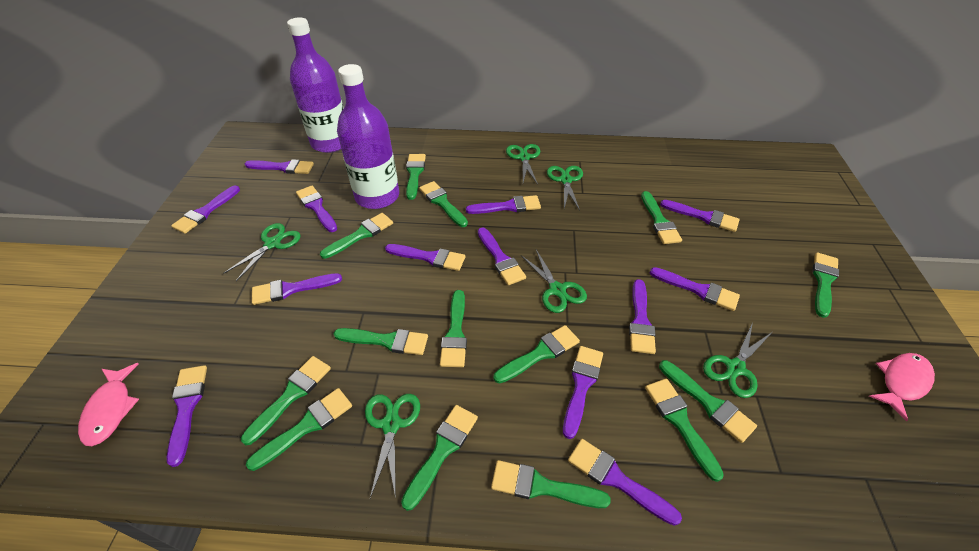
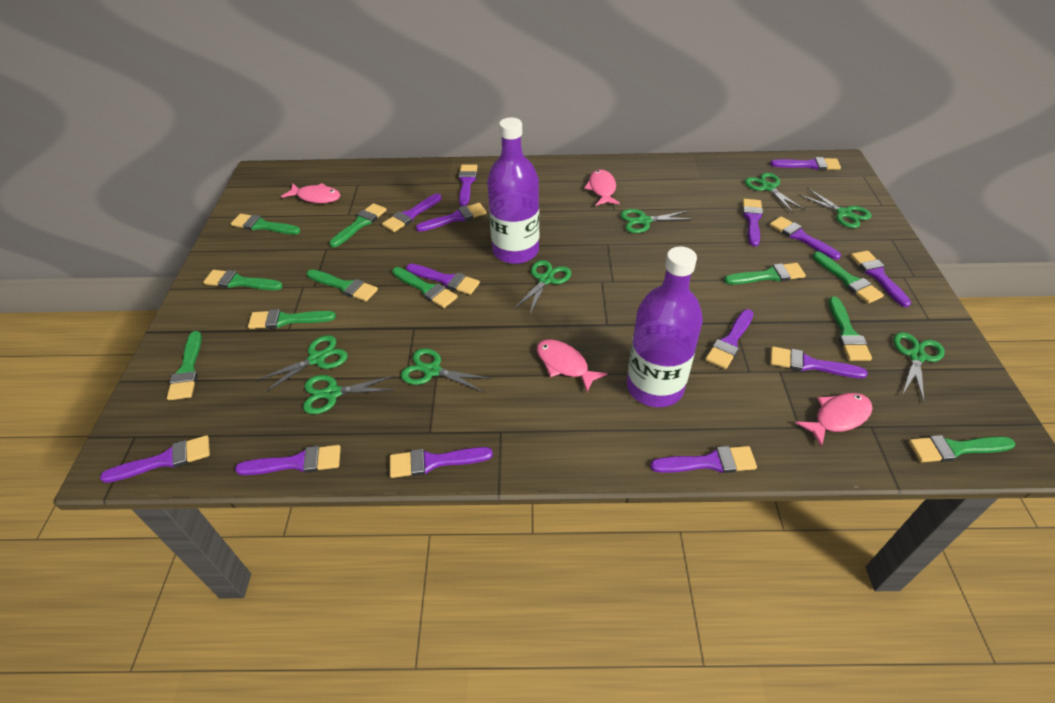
green brush: 14 -> 11
green scissors: 6 -> 8
pink fish: 2 -> 4
purple brush: 13 -> 14

